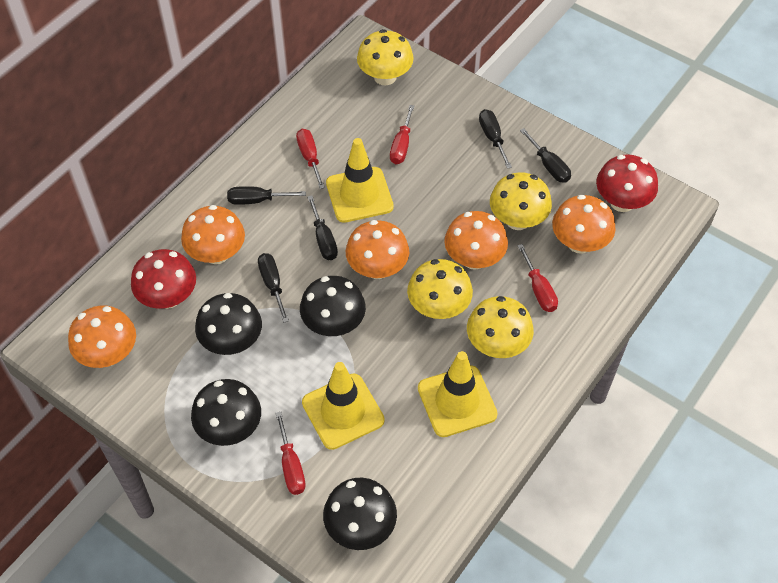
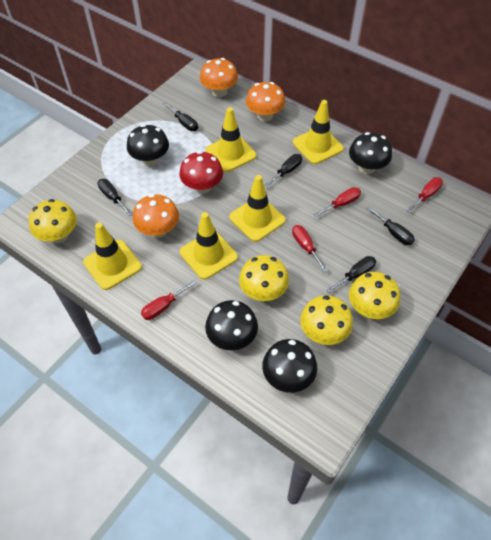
orange mushroom: 5 -> 3
red mushroom: 2 -> 1
yellow traffic cone: 3 -> 5

